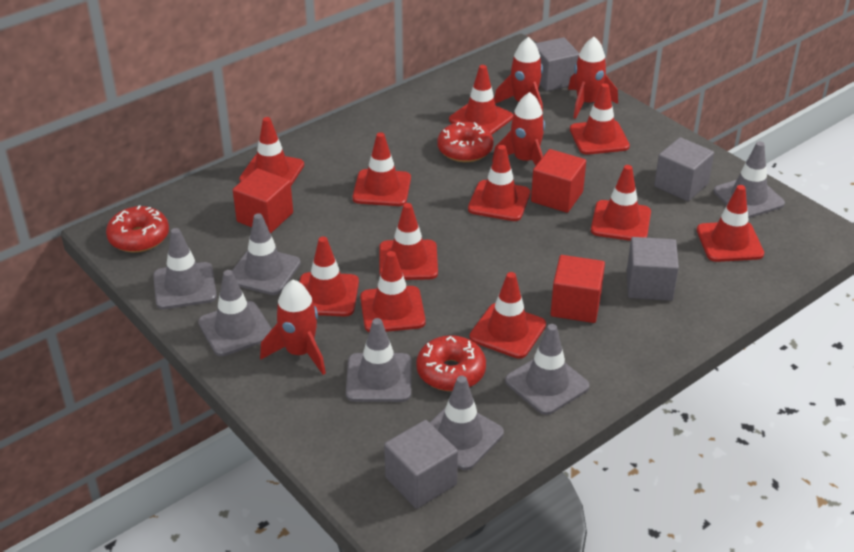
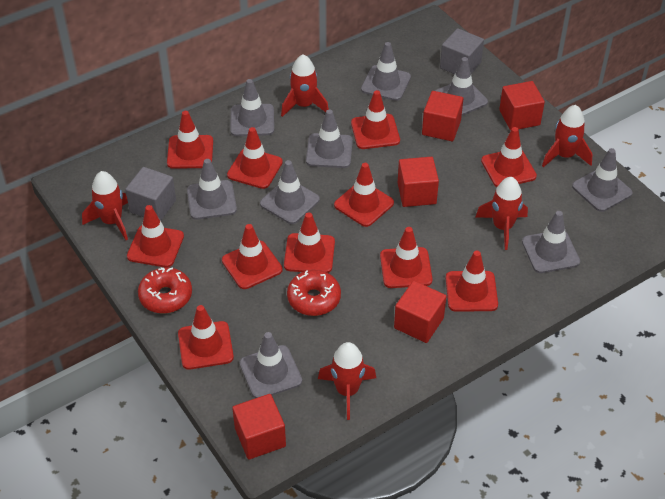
grey cube: 4 -> 2
grey traffic cone: 7 -> 9
red cube: 3 -> 5
red donut: 3 -> 2
red rocket: 4 -> 5

